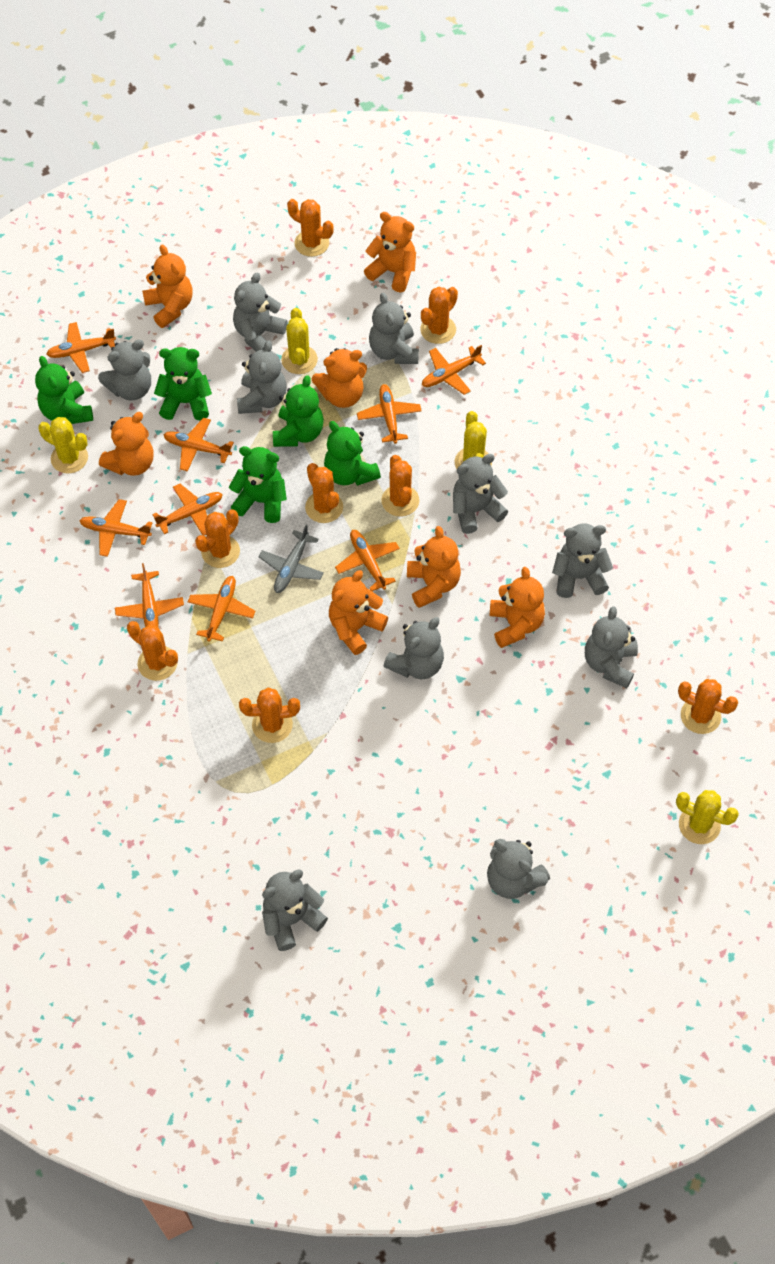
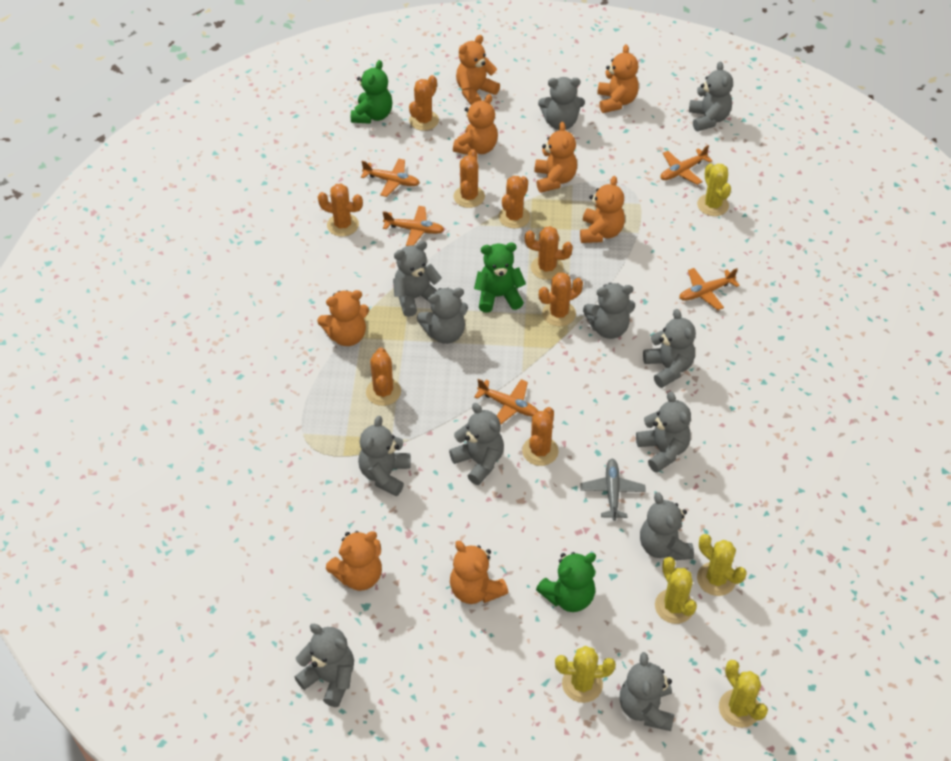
green teddy bear: 5 -> 3
grey teddy bear: 10 -> 12
orange plane: 9 -> 5
orange teddy bear: 7 -> 8
yellow cactus: 4 -> 5

